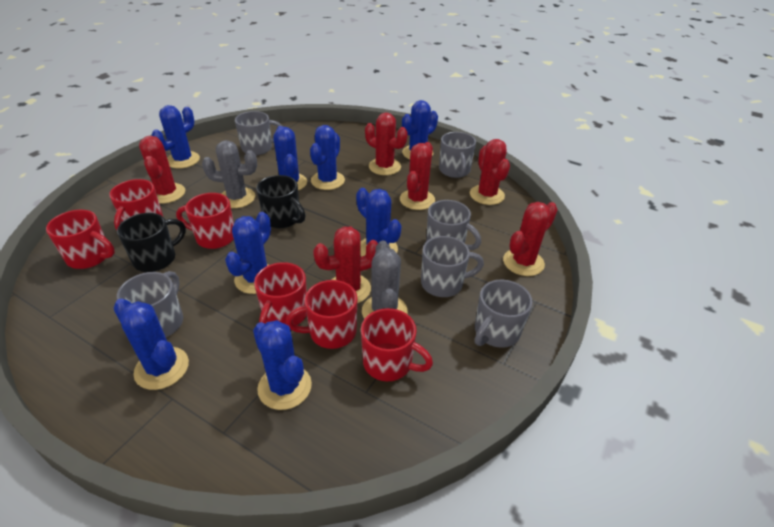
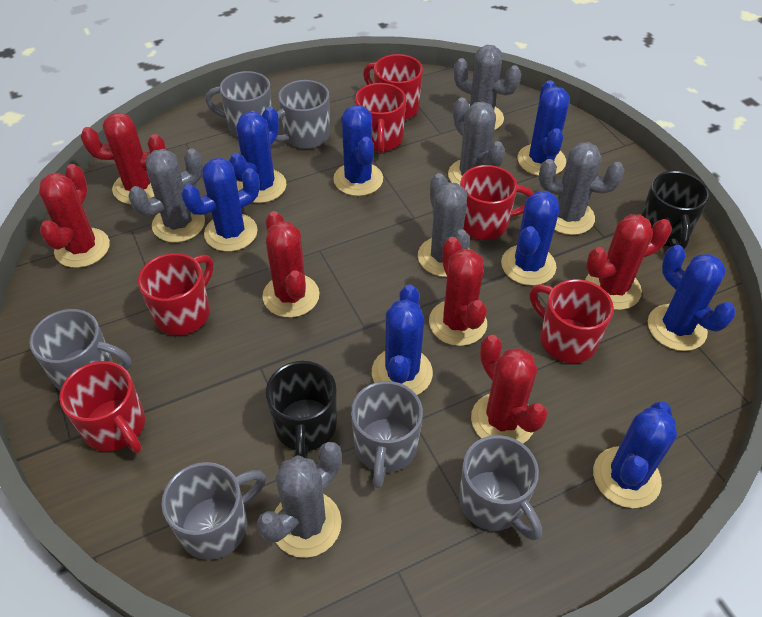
grey cactus: 2 -> 6

